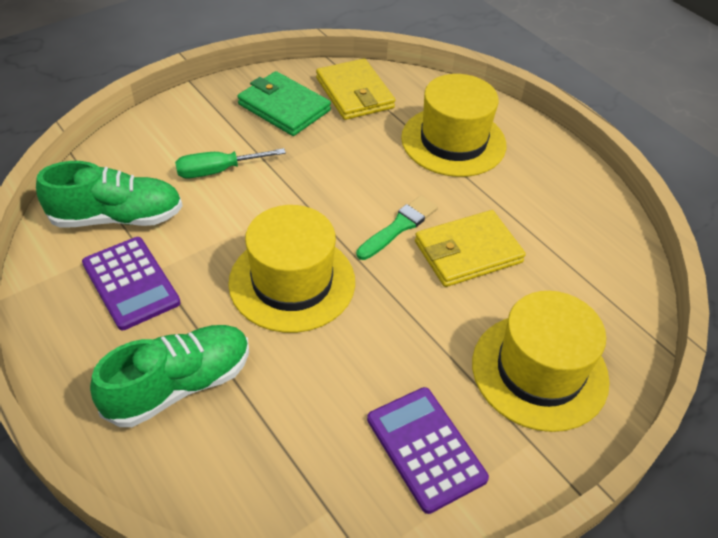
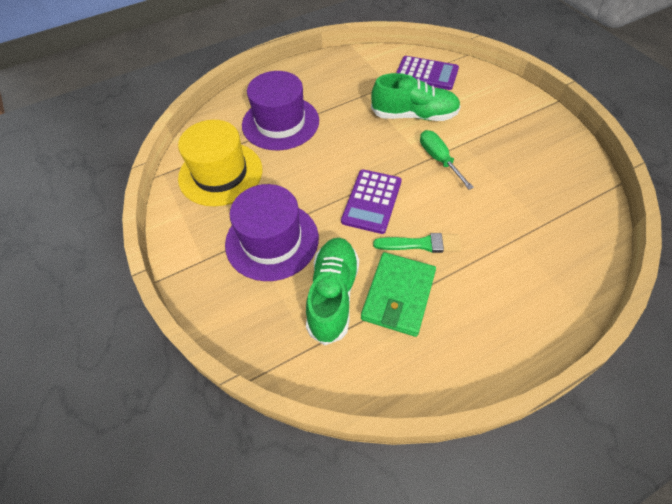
purple hat: 0 -> 2
yellow hat: 3 -> 1
yellow wallet: 2 -> 0

